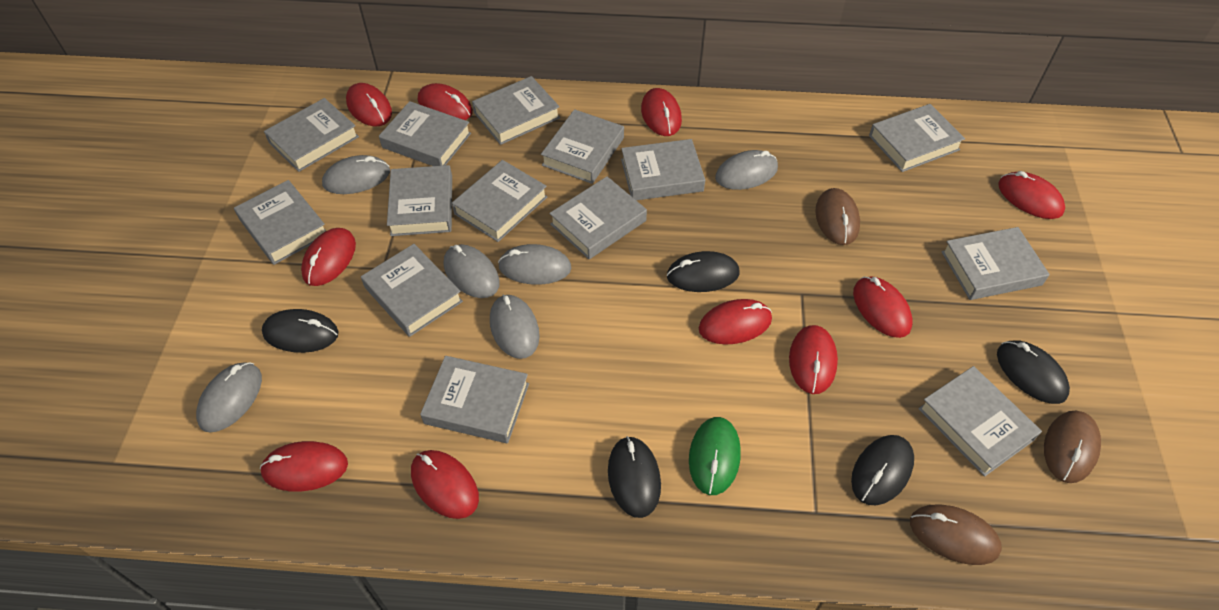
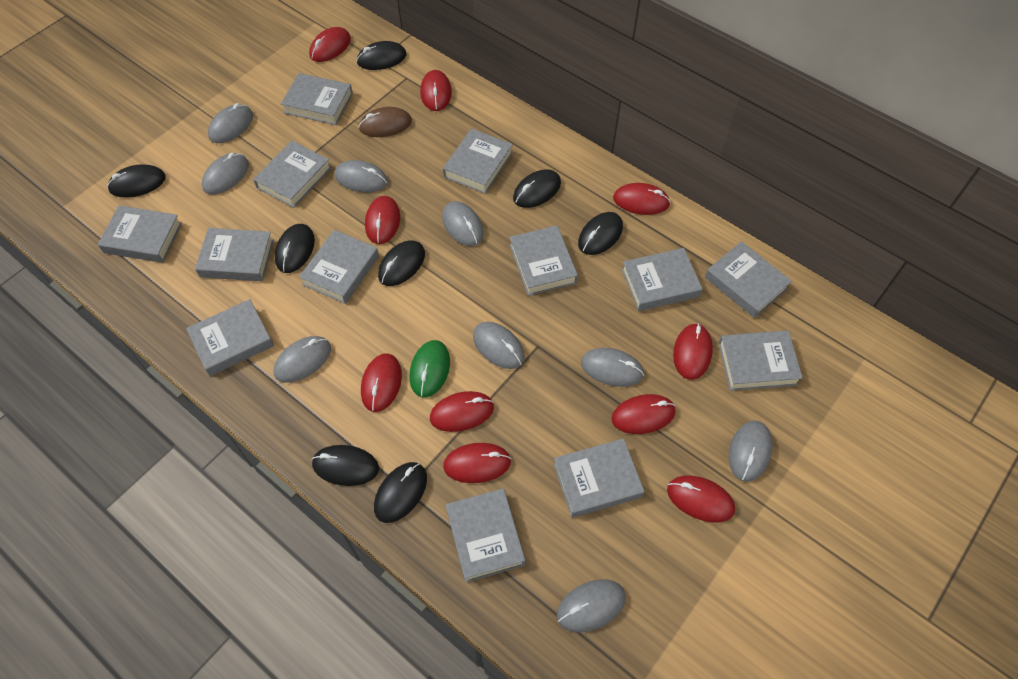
black mouse: 5 -> 8
brown mouse: 3 -> 1
grey book: 14 -> 13
grey mouse: 6 -> 9

